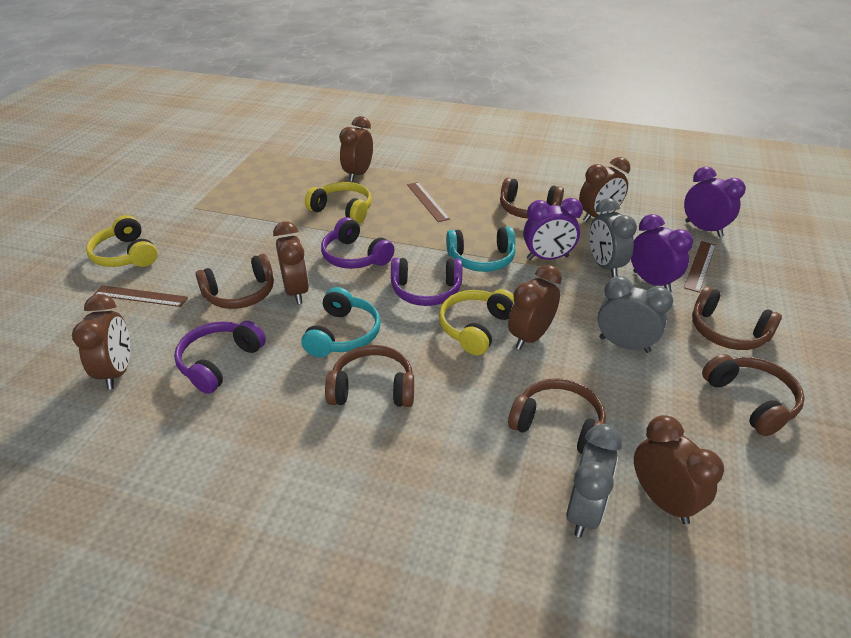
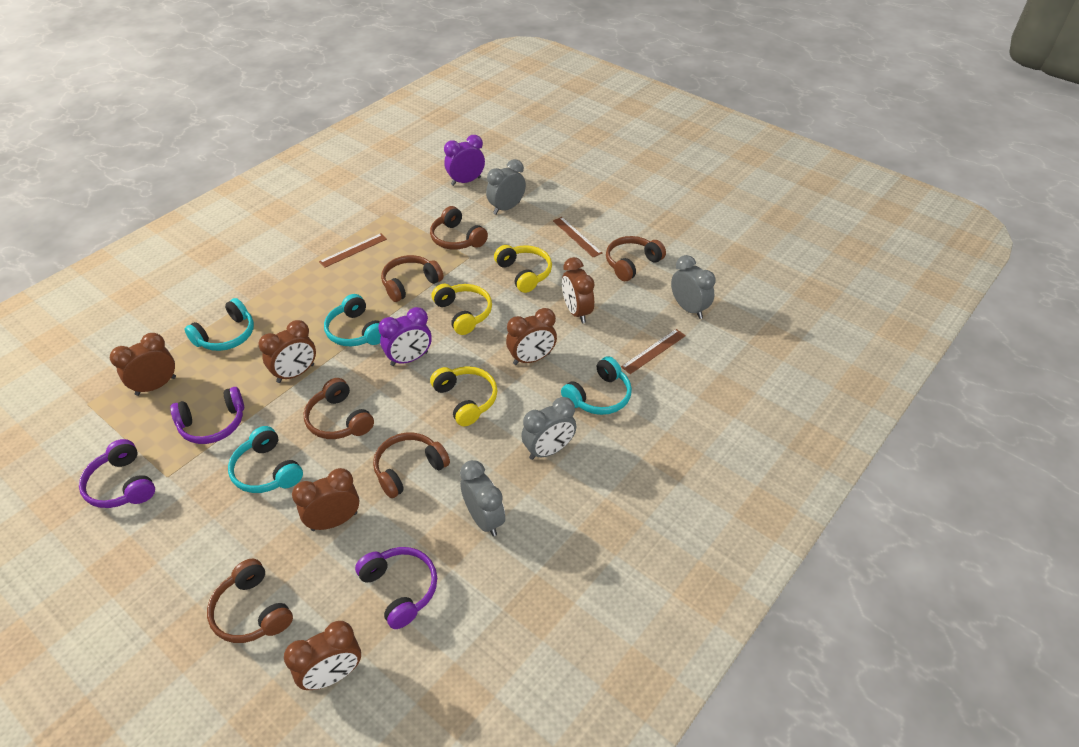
grey clock: 3 -> 4
purple clock: 3 -> 2
turquoise headphones: 2 -> 4

